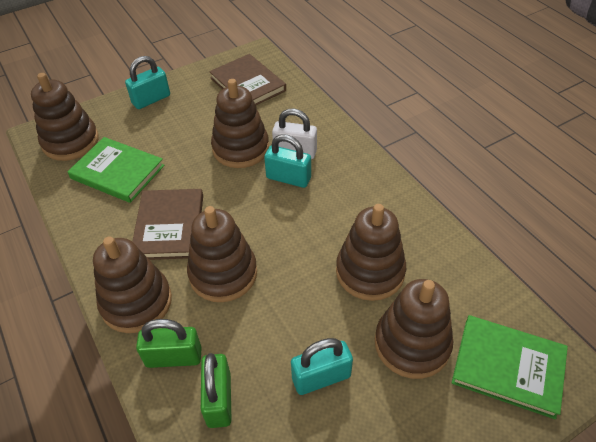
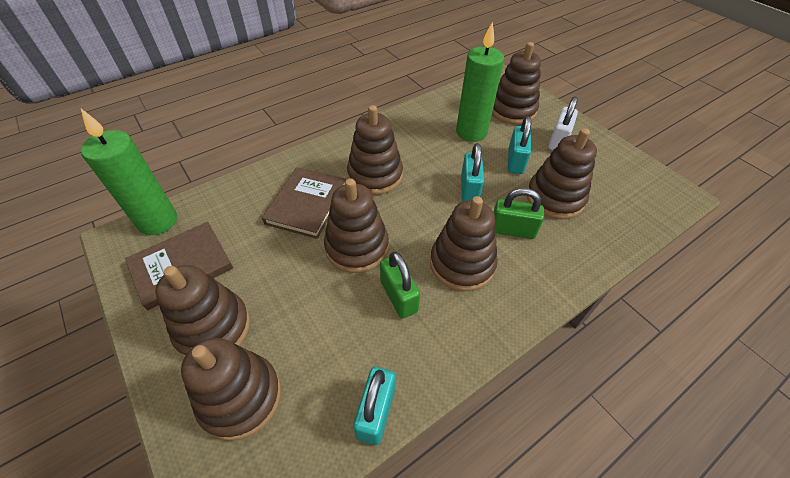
brown stacking toy: 6 -> 7
green book: 2 -> 0
green candle: 0 -> 2

